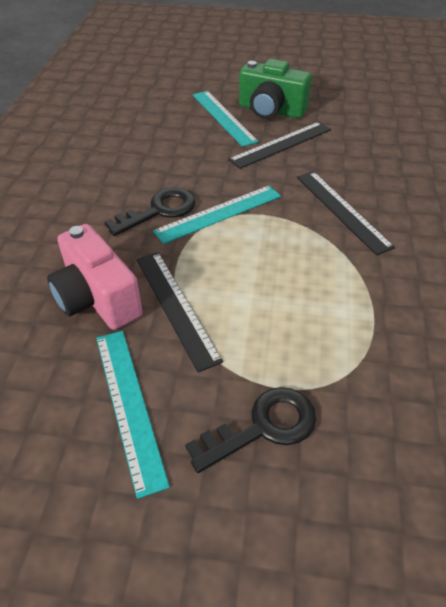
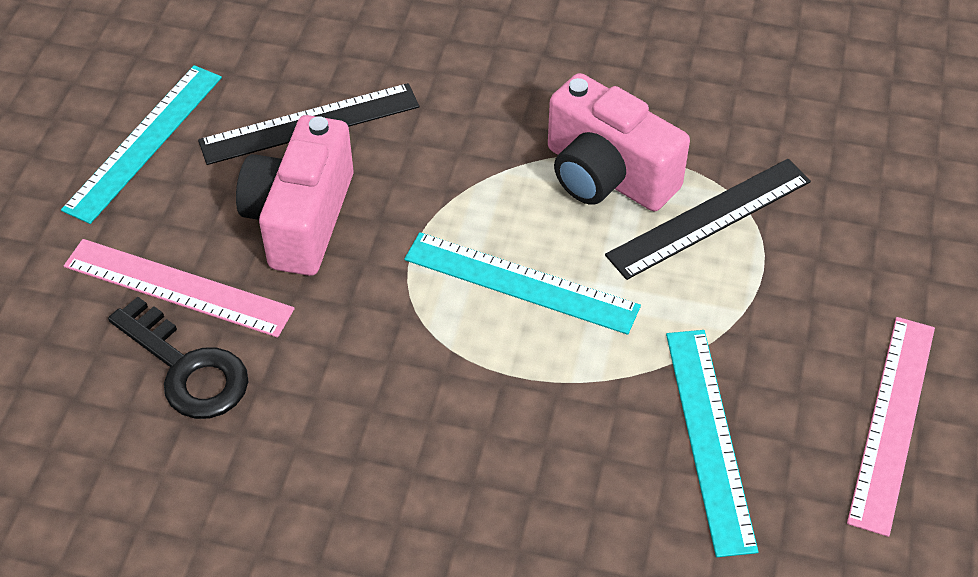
black key: 2 -> 1
black ruler: 3 -> 2
green camera: 1 -> 0
pink camera: 1 -> 2
pink ruler: 0 -> 2

